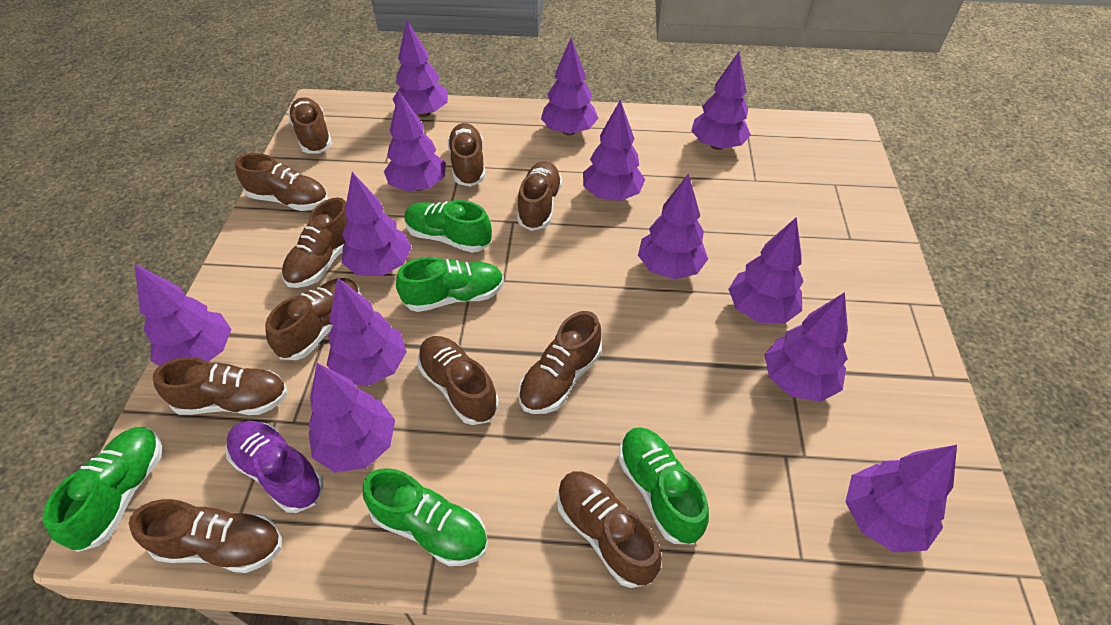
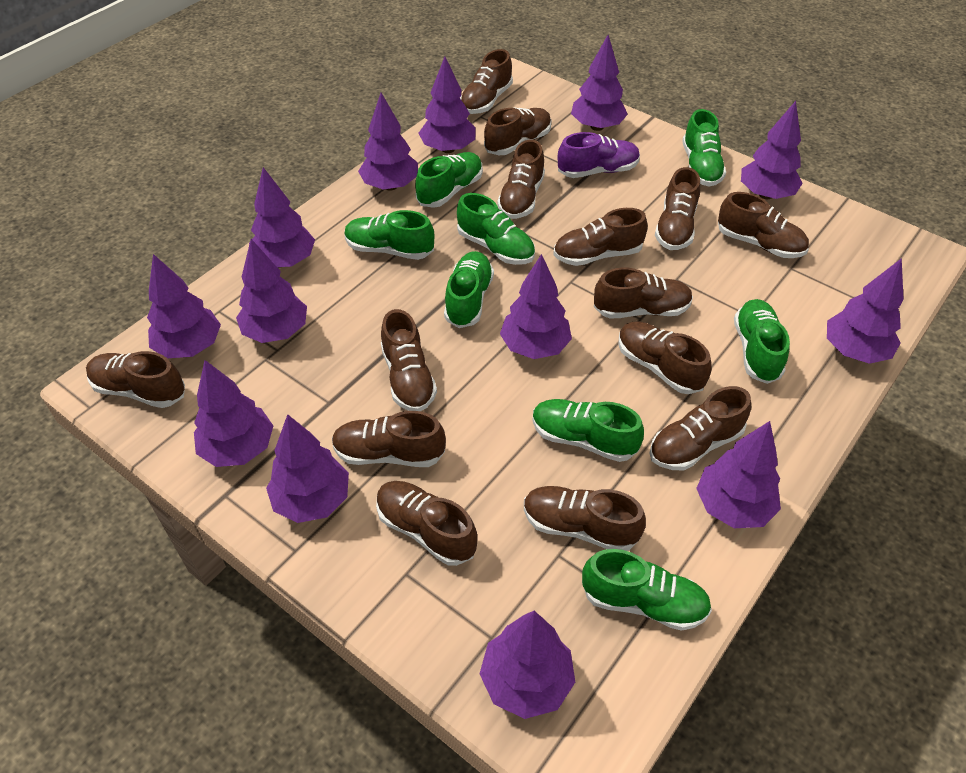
brown shoe: 11 -> 14
green shoe: 5 -> 8

